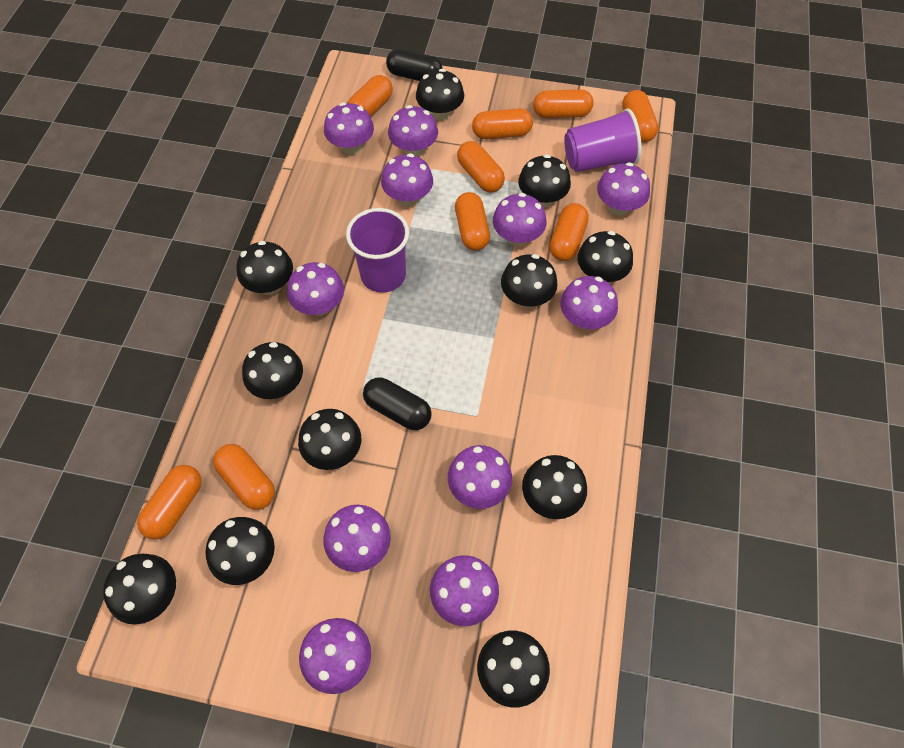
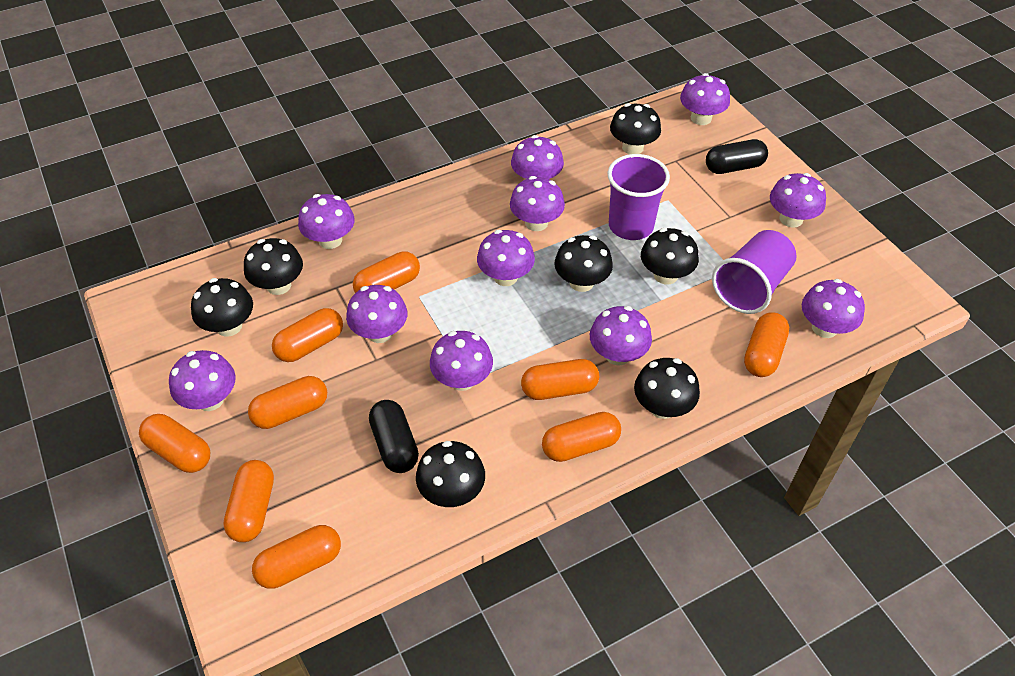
black mushroom: 11 -> 7

